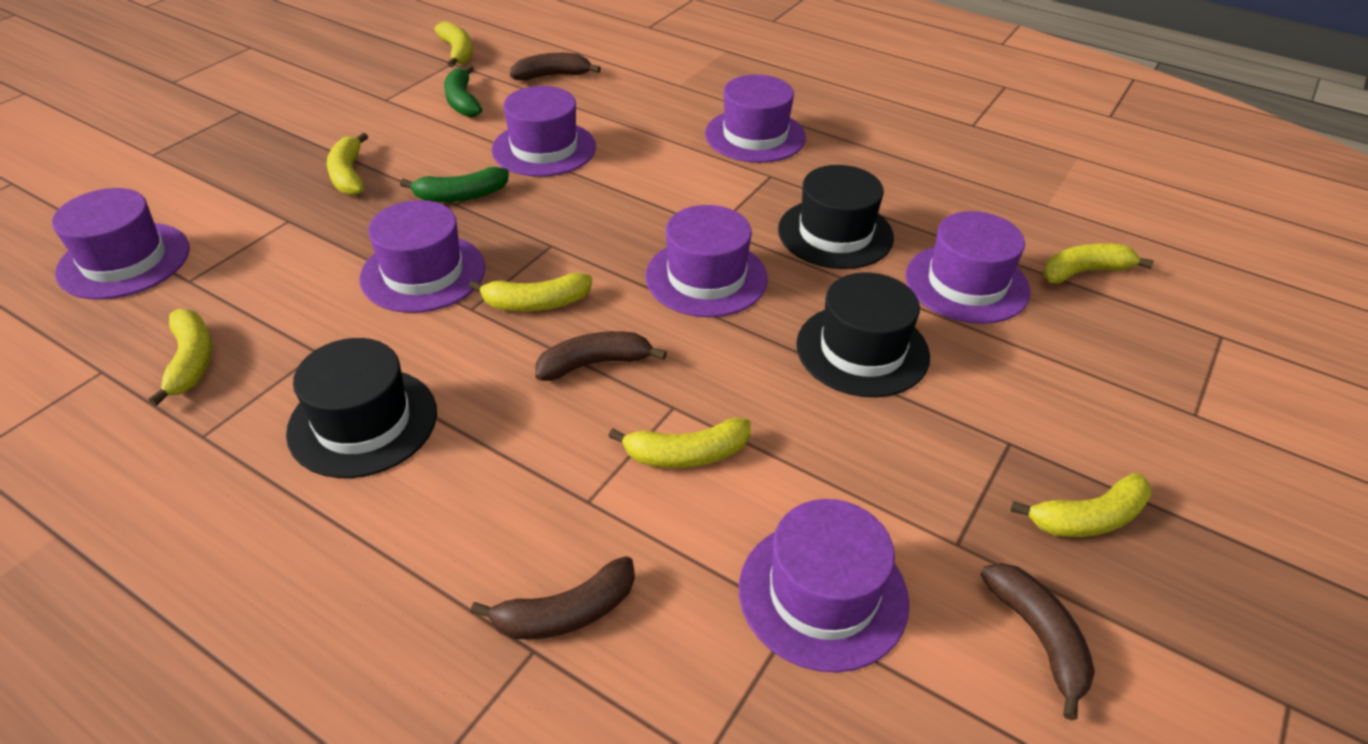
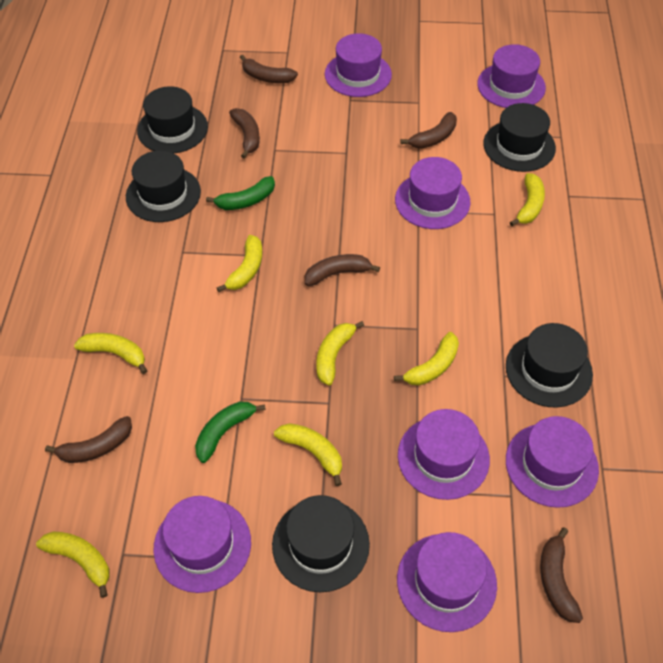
black hat: 3 -> 5
brown banana: 4 -> 6

